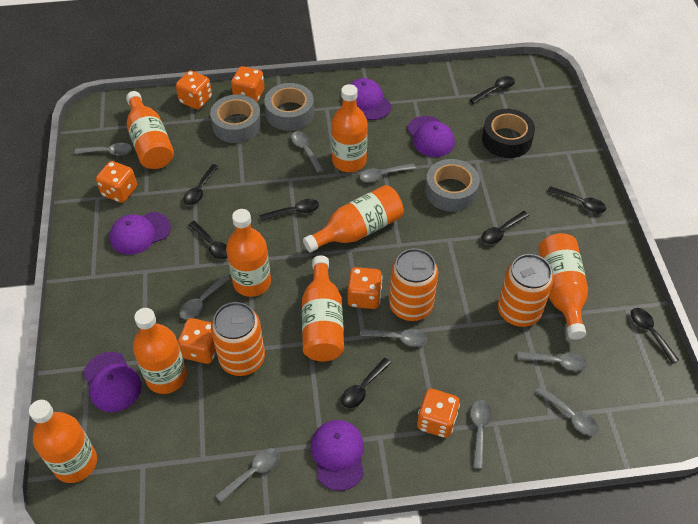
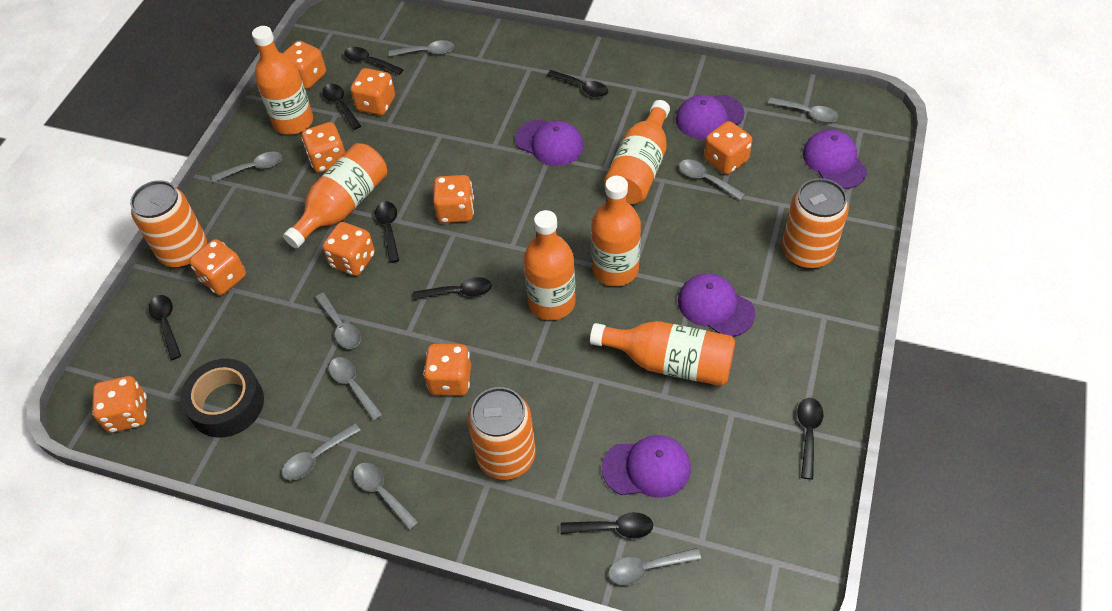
grey tape: 3 -> 0
orange bottle: 8 -> 6
orange dice: 6 -> 9

